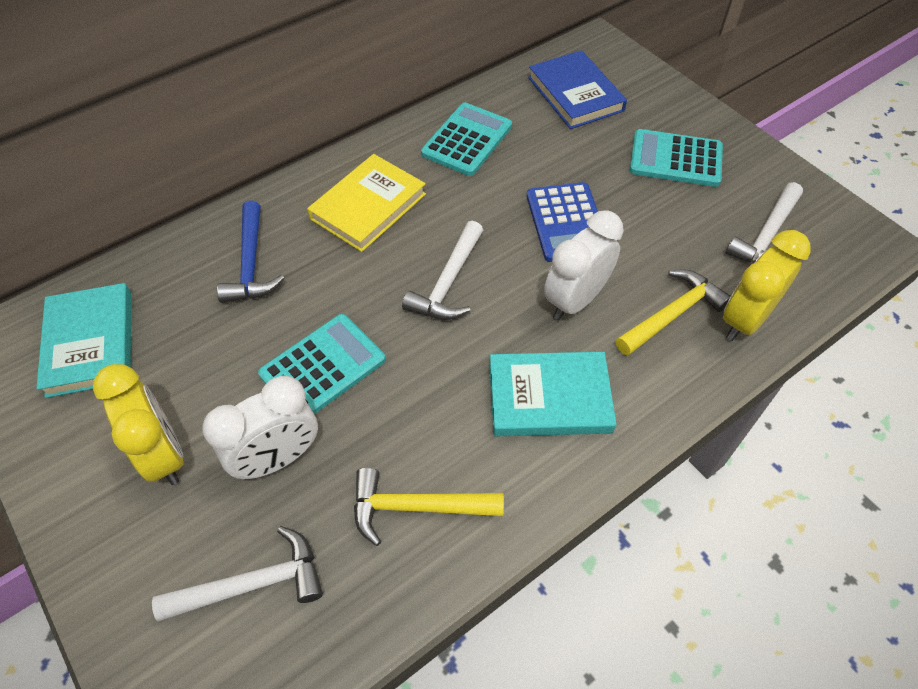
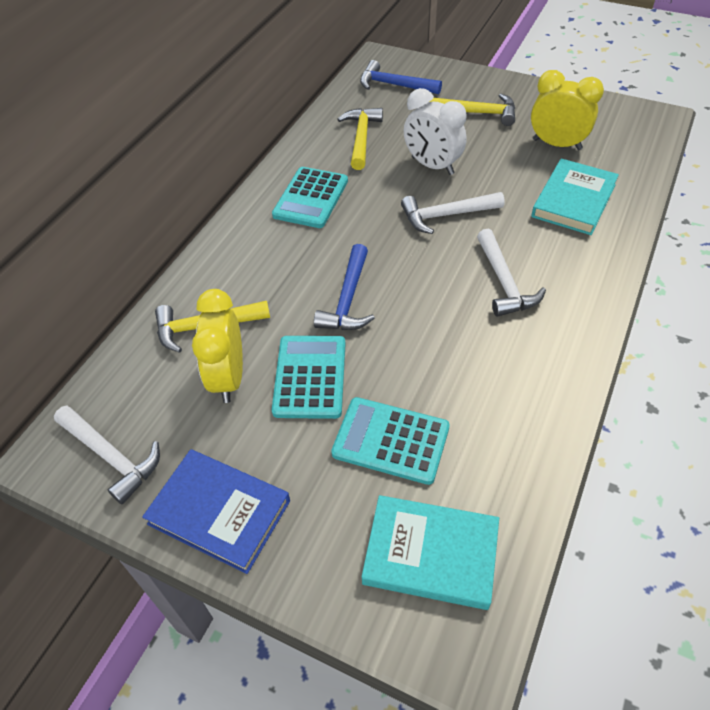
blue calculator: 1 -> 0
blue hammer: 1 -> 2
white clock: 2 -> 1
yellow book: 1 -> 0
yellow hammer: 2 -> 3

